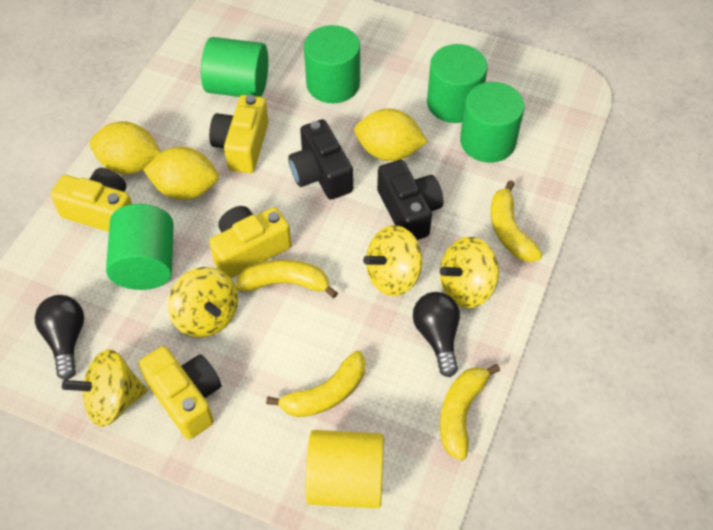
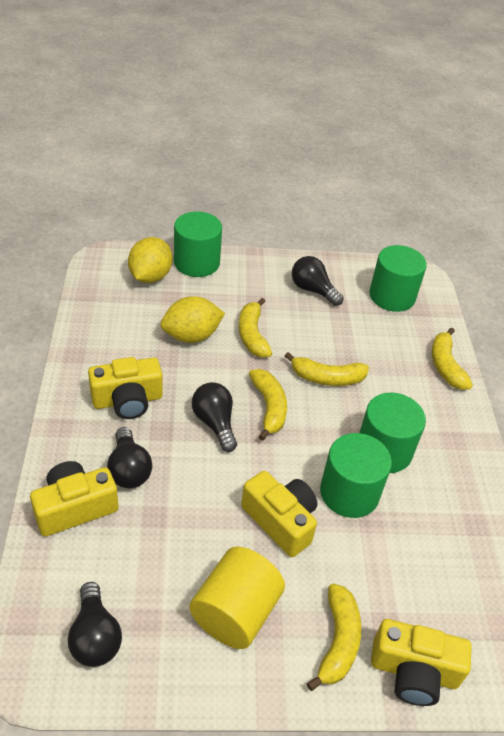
black camera: 2 -> 0
black light bulb: 2 -> 4
green cylinder: 5 -> 4
yellow banana: 4 -> 5
yellow lemon: 3 -> 2
yellow spinning top: 4 -> 0

